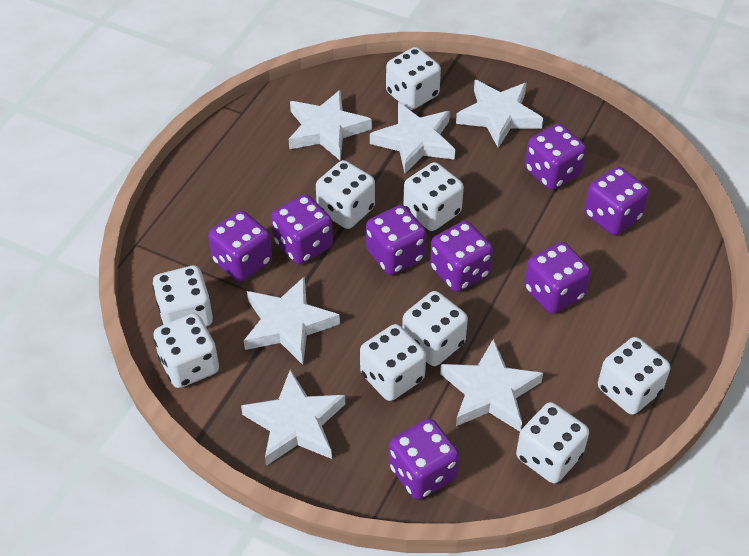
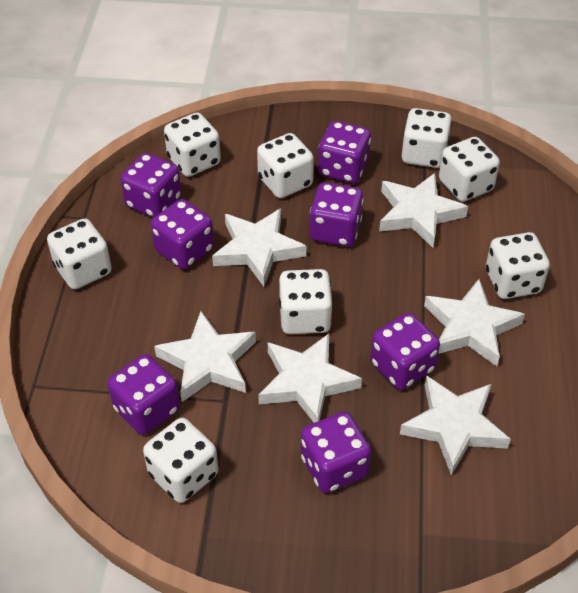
purple dice: 8 -> 7
white dice: 9 -> 8

